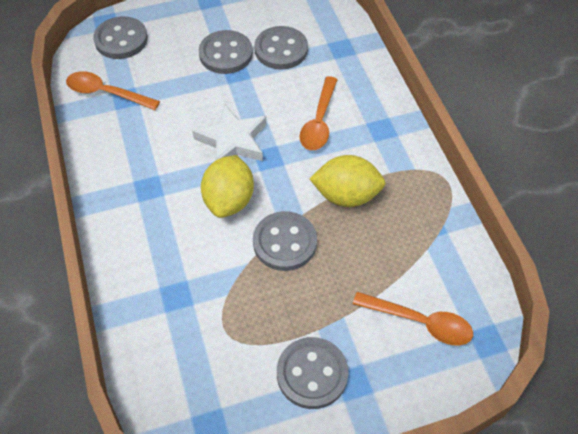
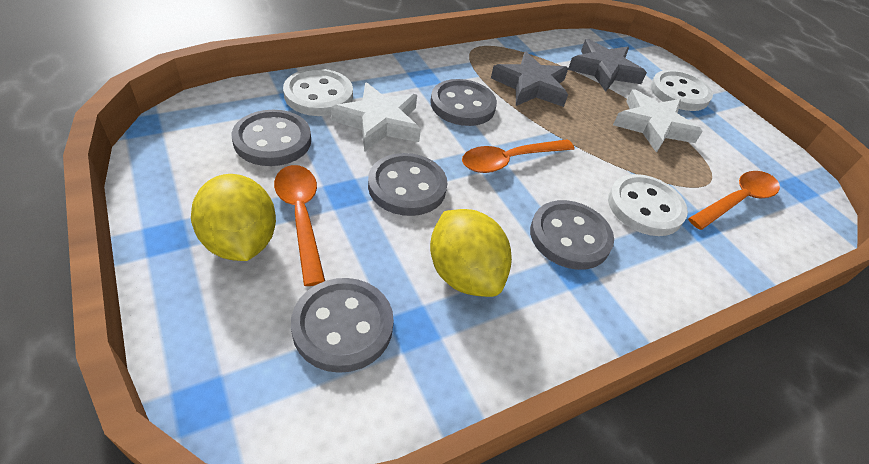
grey star: 0 -> 2
white button: 0 -> 3
white star: 1 -> 2

